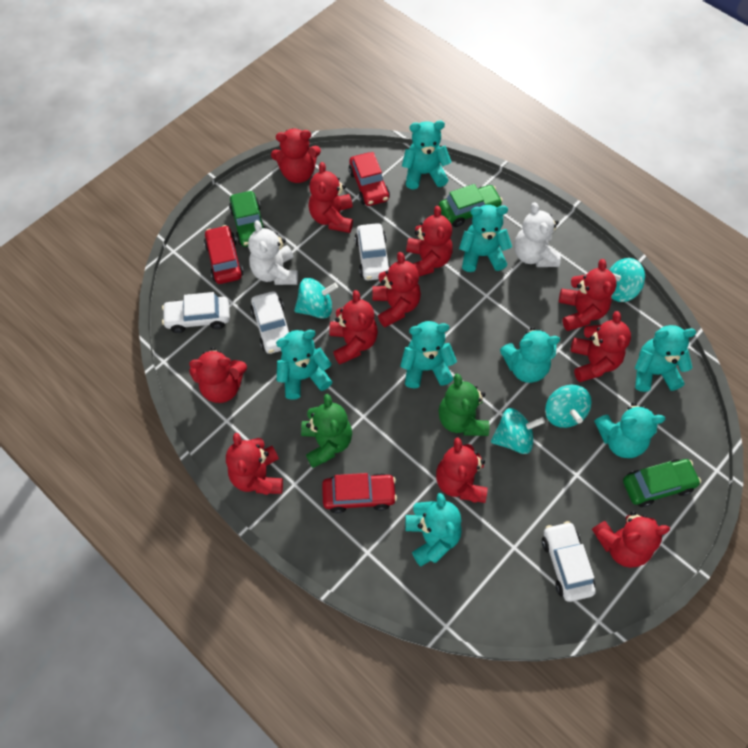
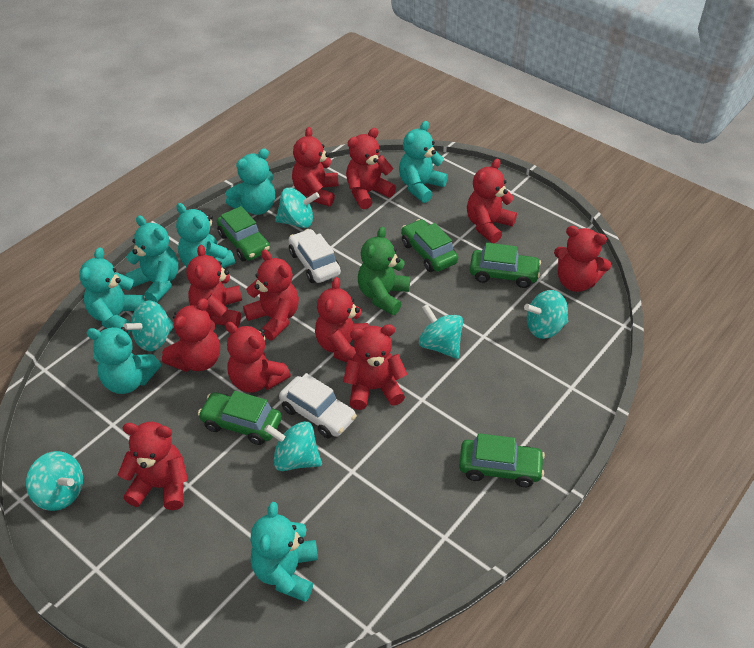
green car: 3 -> 5
green teddy bear: 2 -> 1
red car: 3 -> 0
turquoise spinning top: 4 -> 6
turquoise teddy bear: 8 -> 7
white car: 4 -> 2
white teddy bear: 2 -> 0

